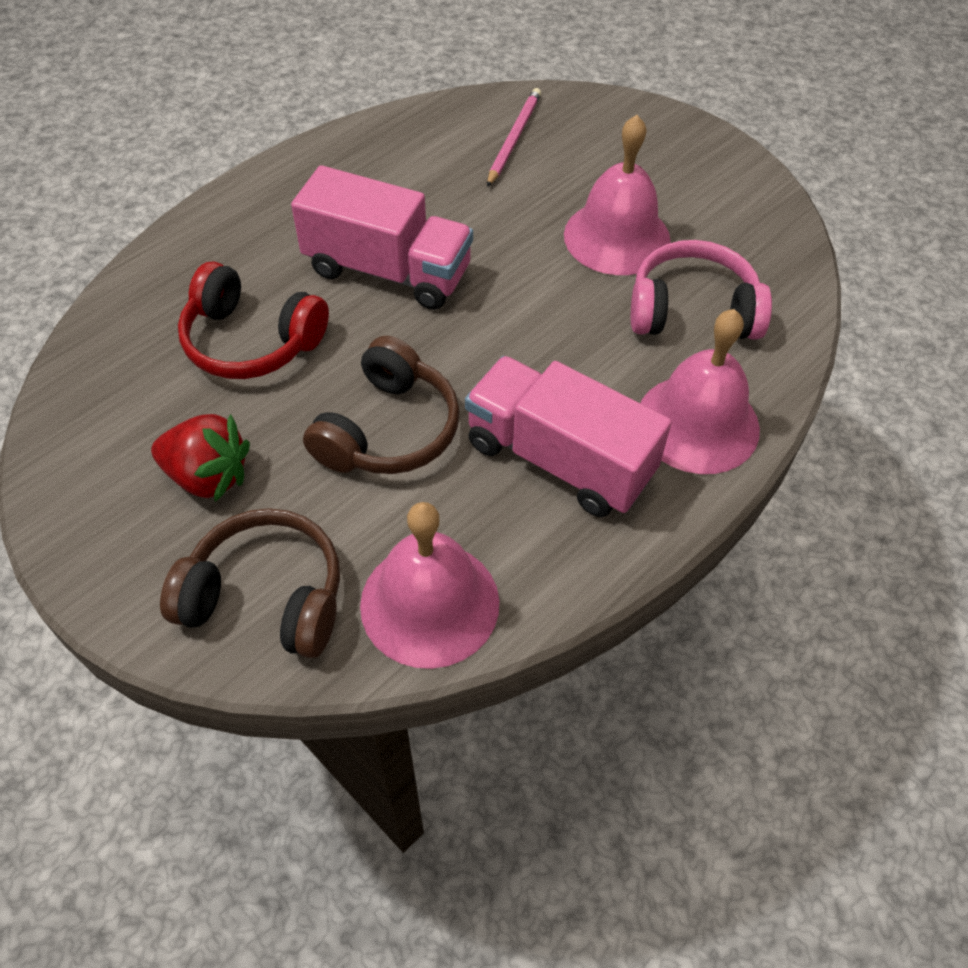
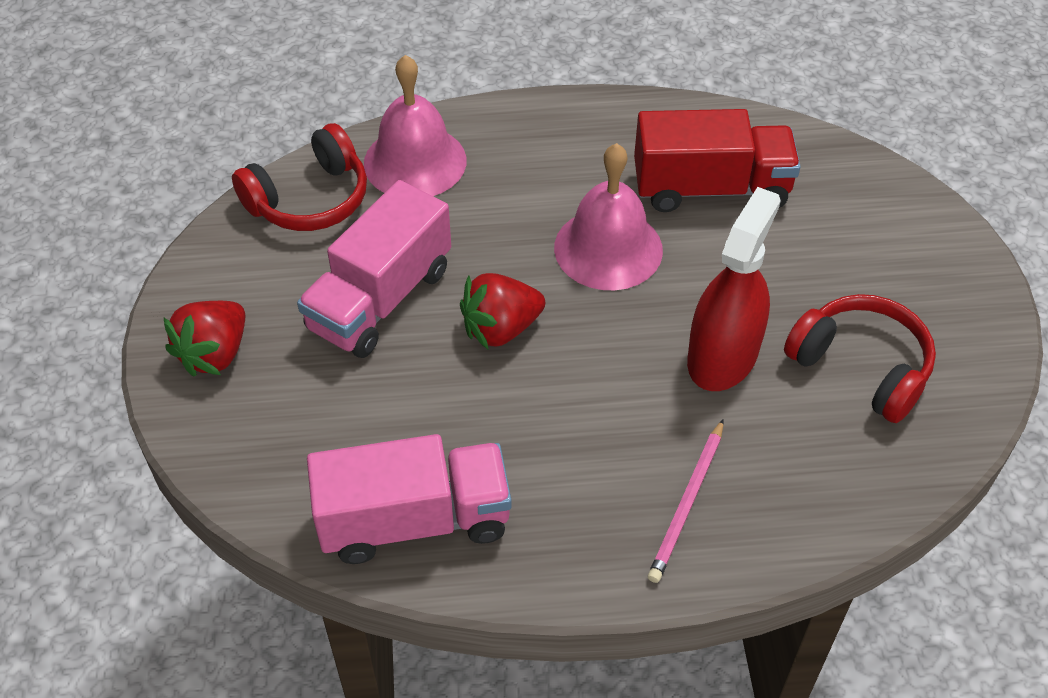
brown headphones: 2 -> 0
pink bell: 3 -> 2
pink headphones: 1 -> 0
red headphones: 1 -> 2
red spray bottle: 0 -> 1
red strawberry: 1 -> 2
red truck: 0 -> 1

